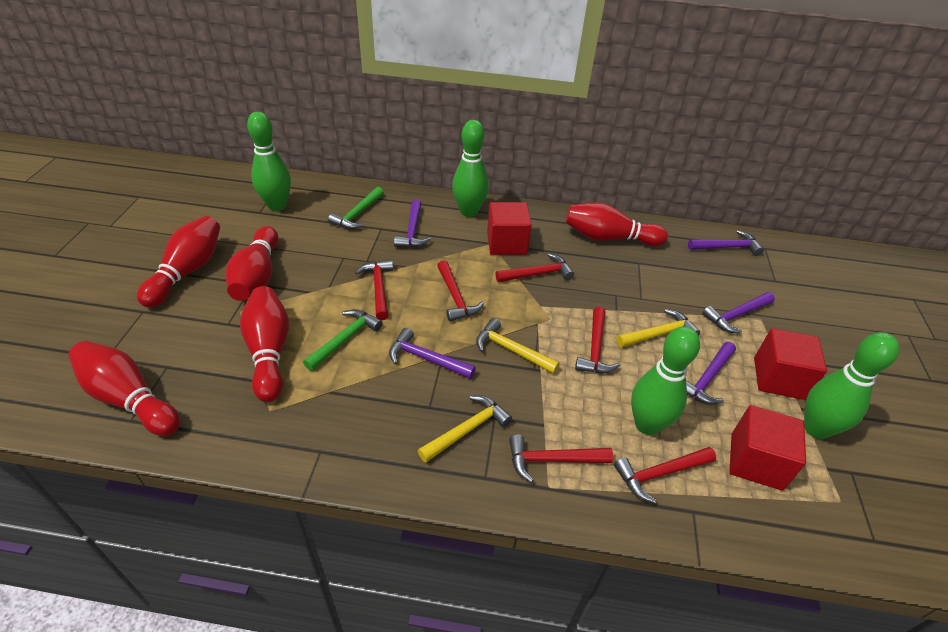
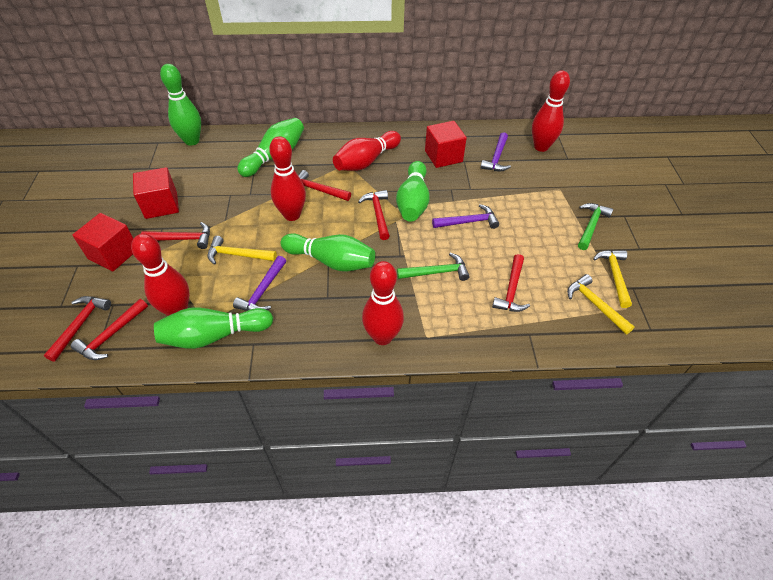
green bowling pin: 4 -> 5
purple hammer: 5 -> 3

